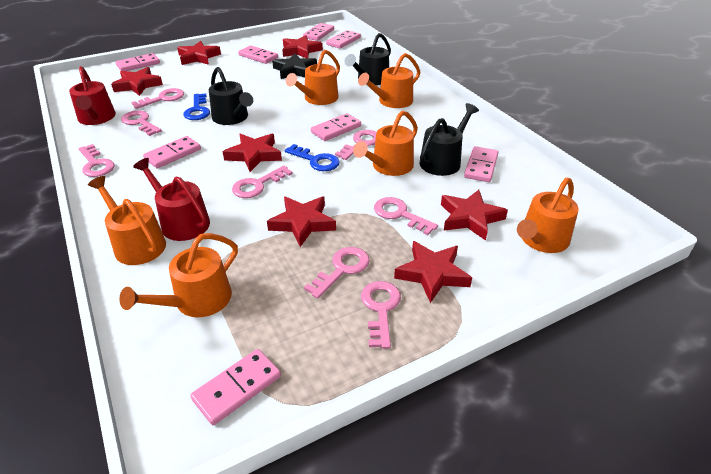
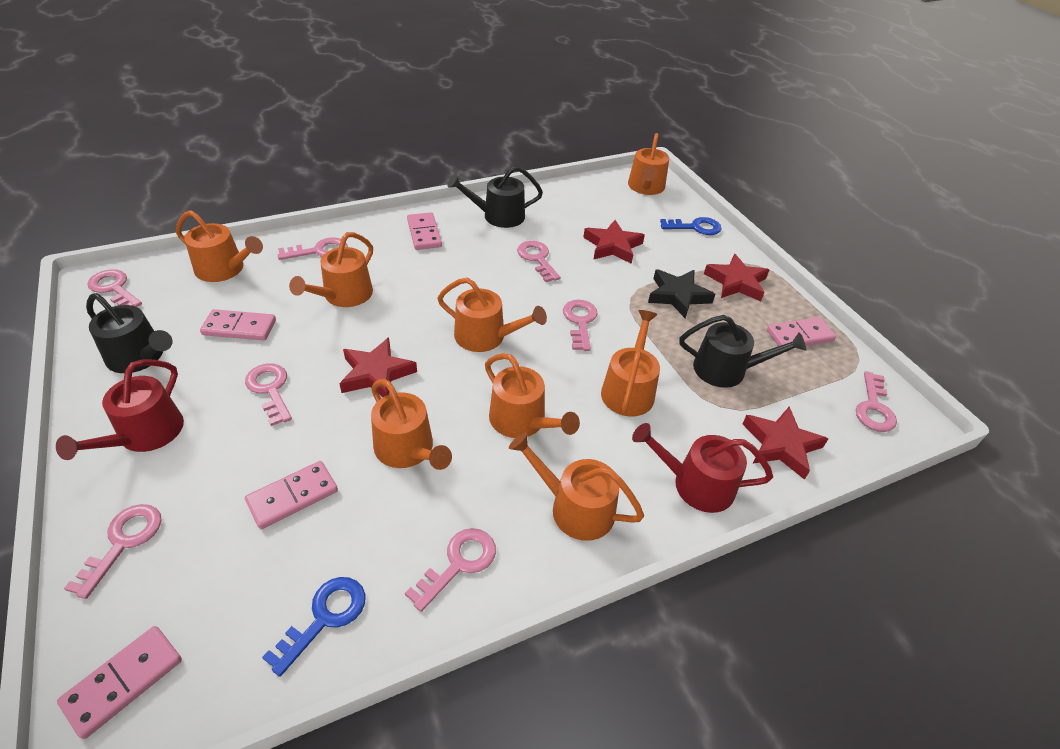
orange watering can: 6 -> 8
pink domino: 8 -> 5
red star: 7 -> 4

